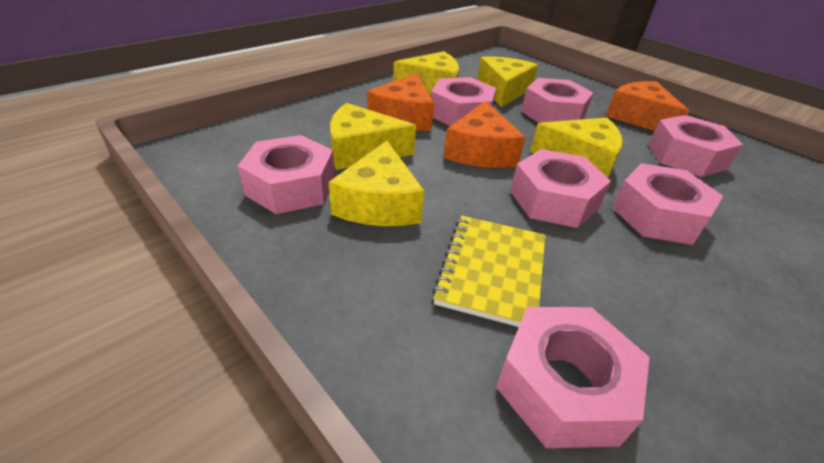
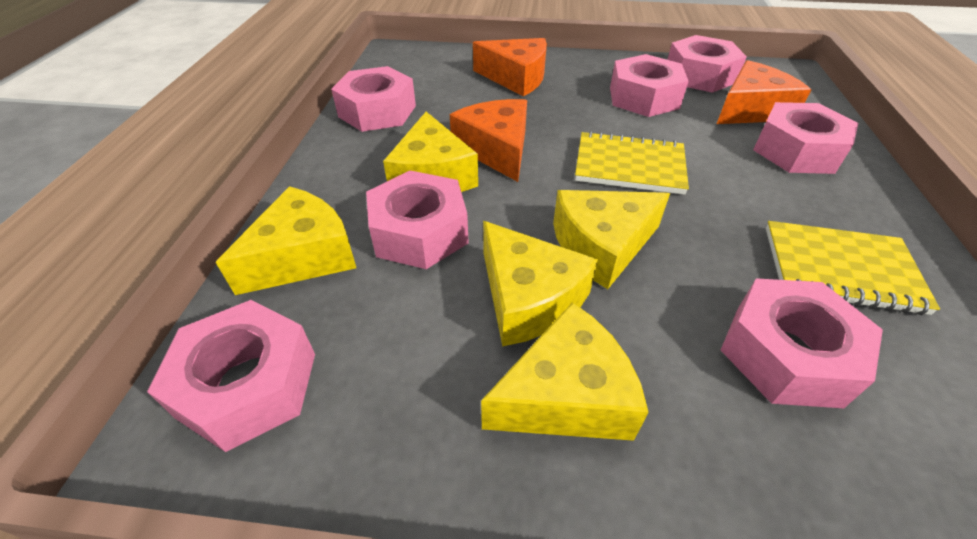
yellow notebook: 1 -> 2

